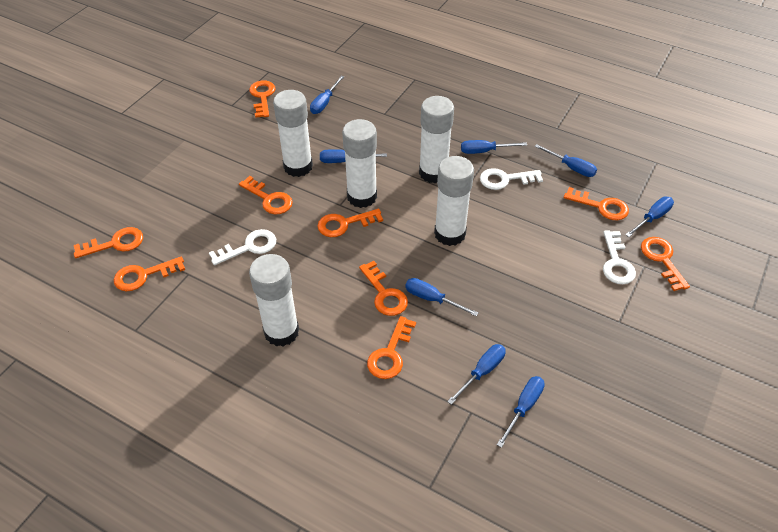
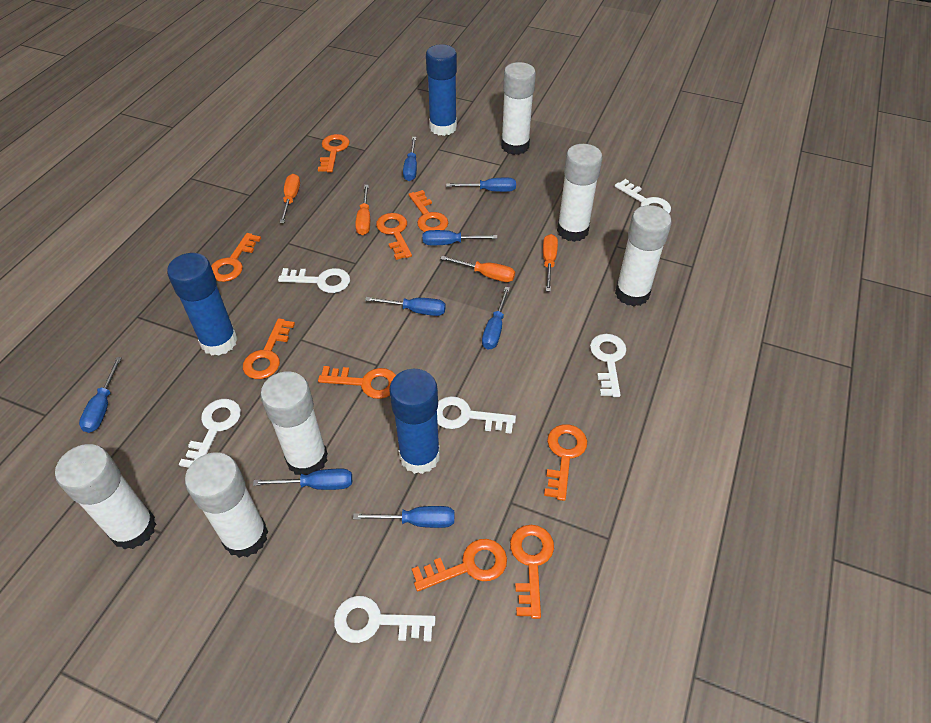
blue glue stick: 0 -> 3
orange screwdriver: 0 -> 4
white glue stick: 5 -> 6
white key: 3 -> 6

